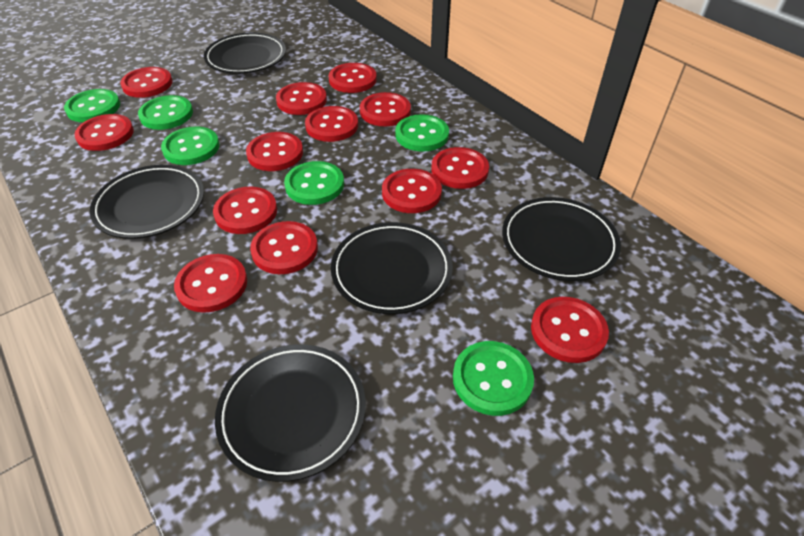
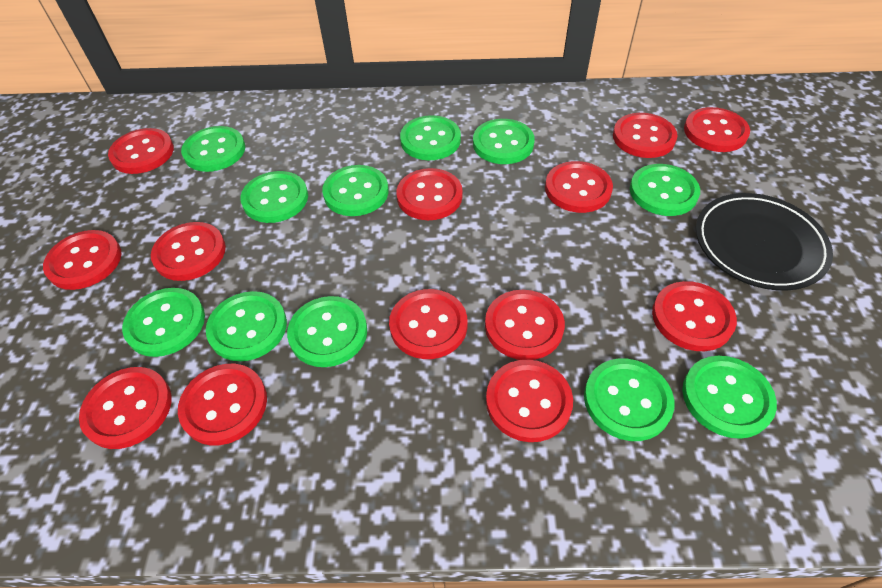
black plate: 5 -> 1
green button: 6 -> 11

